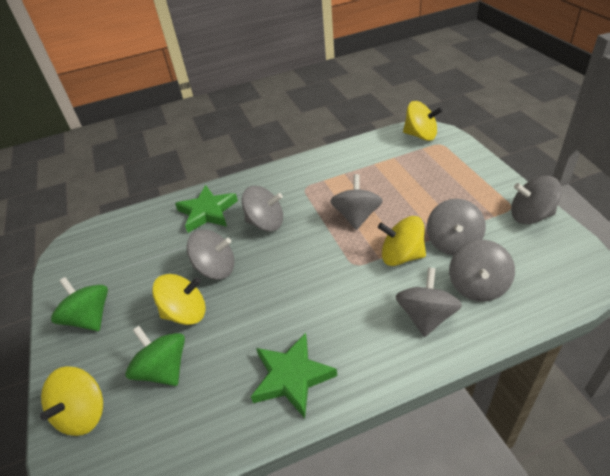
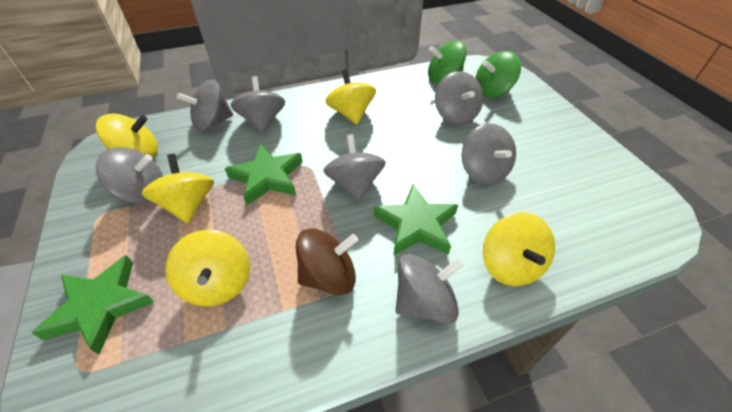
brown spinning top: 0 -> 1
green star: 2 -> 3
yellow spinning top: 4 -> 5

